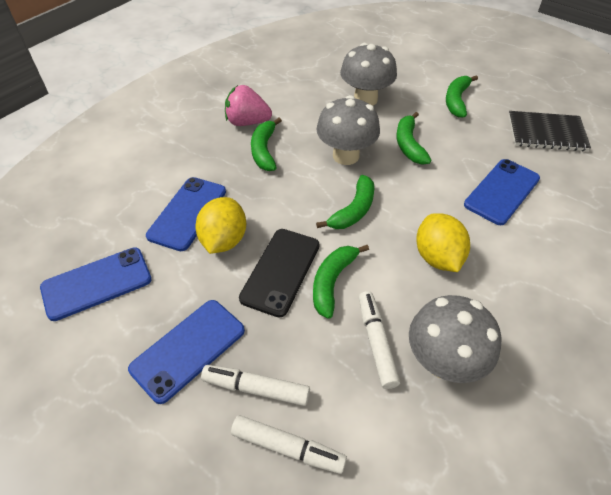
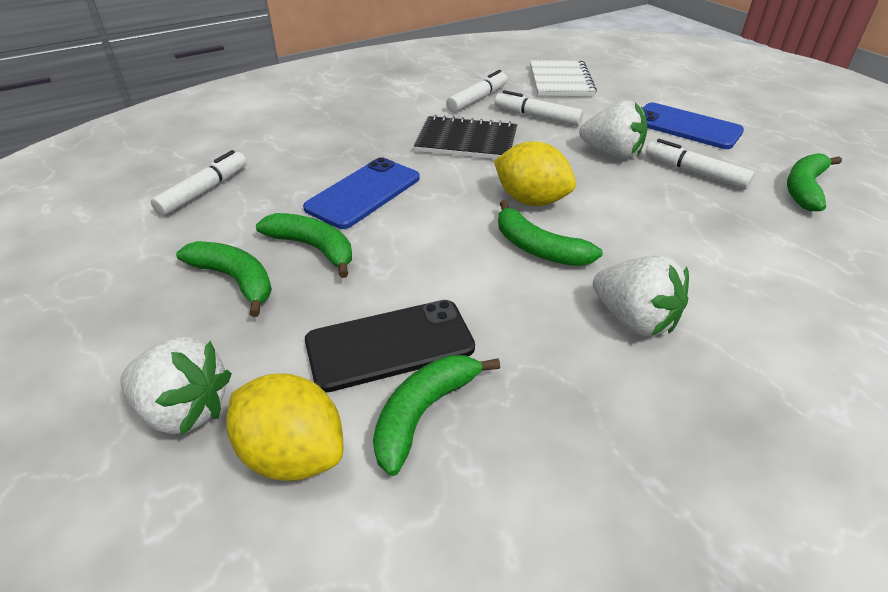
blue phone: 4 -> 2
grey mushroom: 3 -> 0
pink strawberry: 1 -> 0
white marker: 3 -> 4
white notebook: 0 -> 1
white strawberry: 0 -> 3

